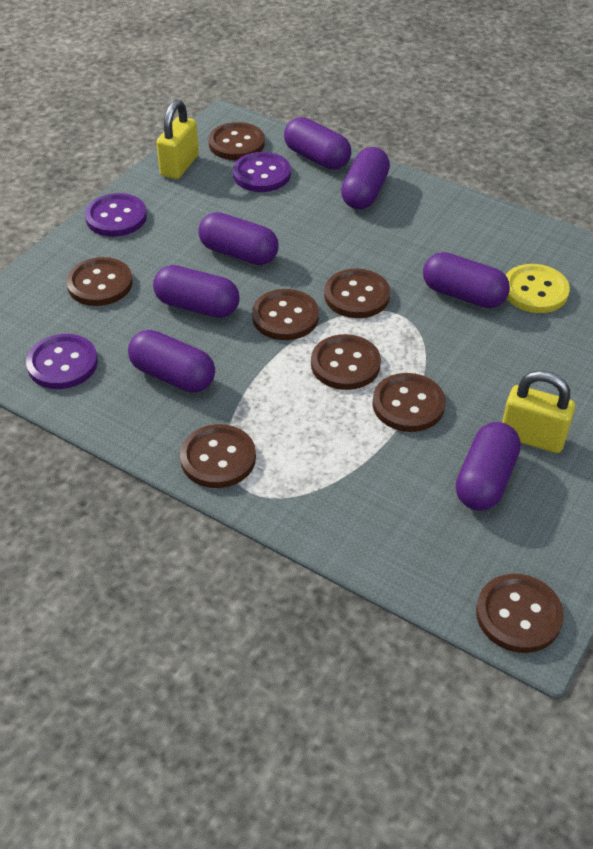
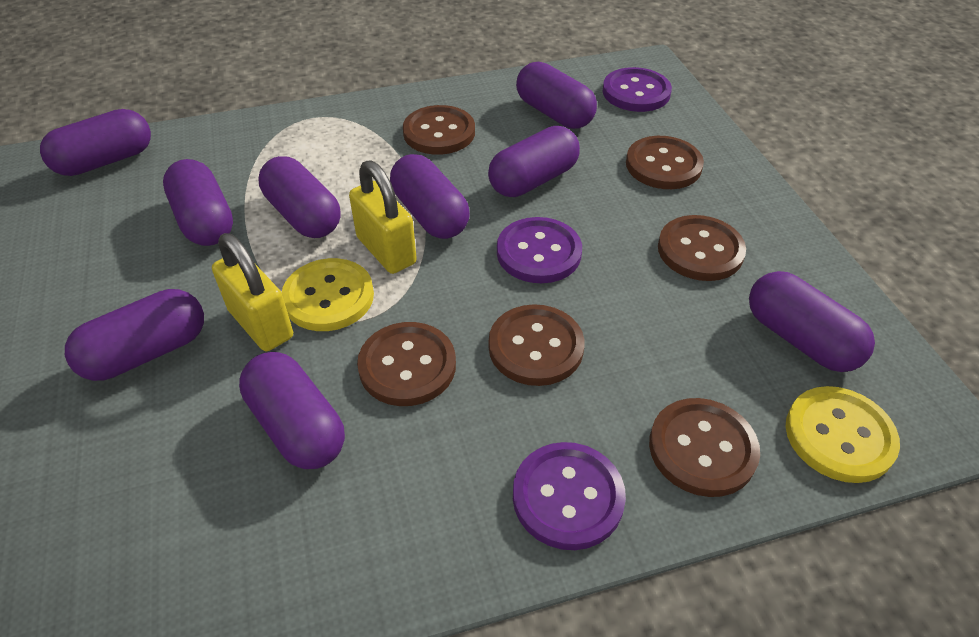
brown button: 8 -> 6
purple capsule: 7 -> 9
yellow button: 1 -> 2

